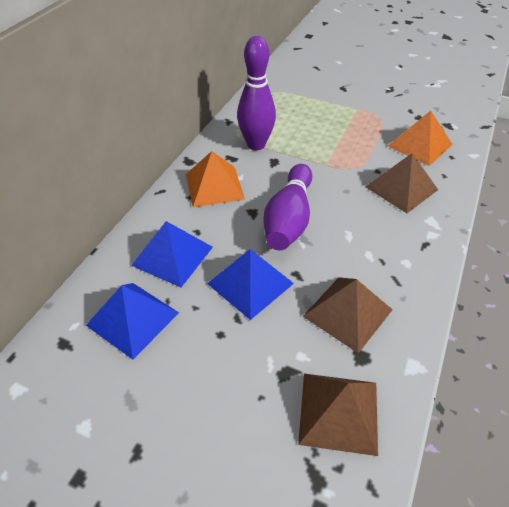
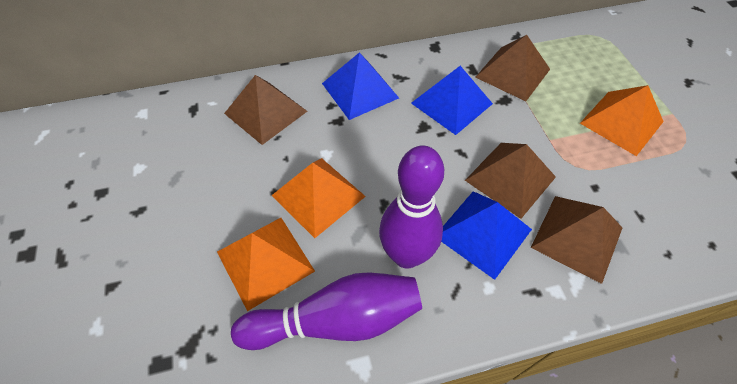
brown pyramid: 3 -> 4
orange pyramid: 2 -> 3

